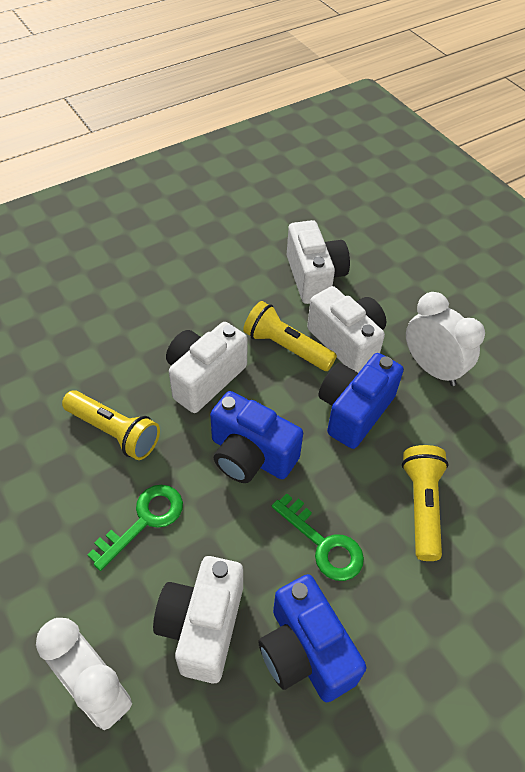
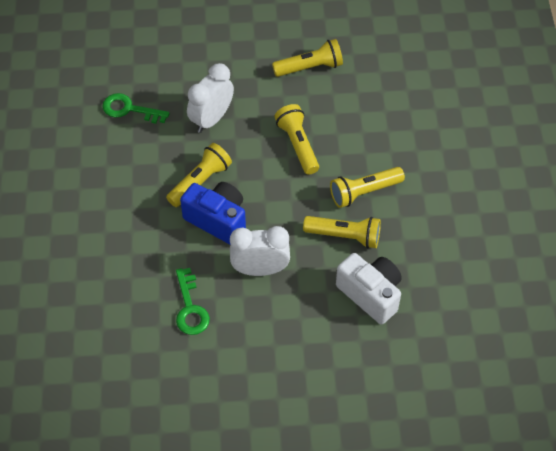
blue camera: 3 -> 1
white camera: 4 -> 1
yellow flashlight: 3 -> 5

